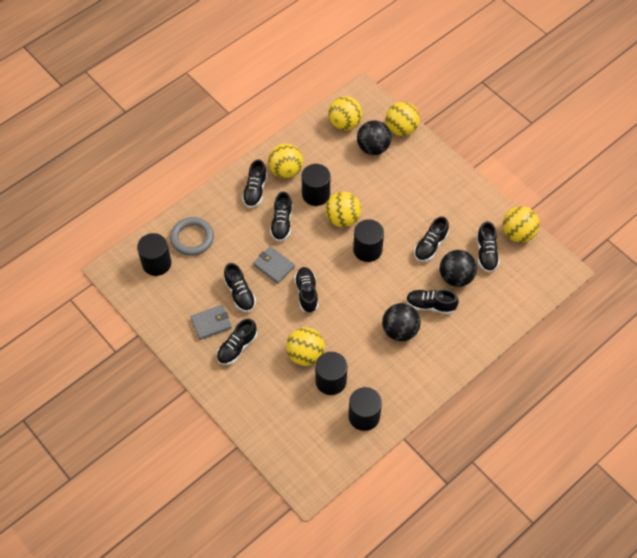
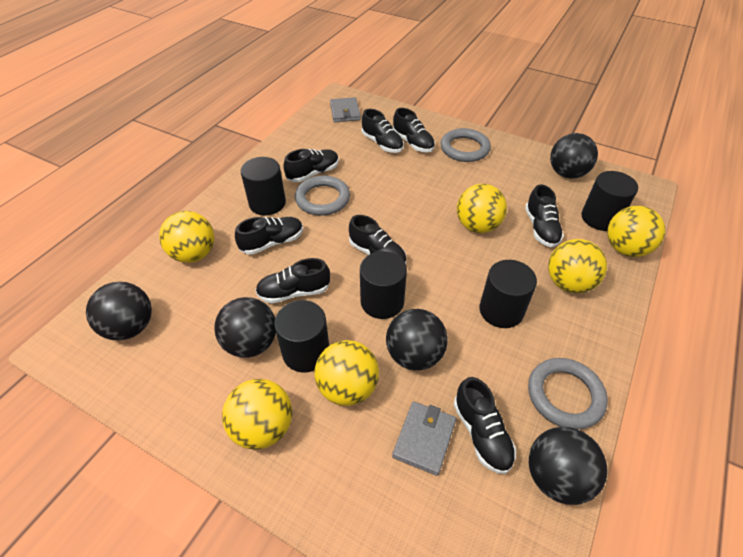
black ball: 3 -> 5
grey ring: 1 -> 3

